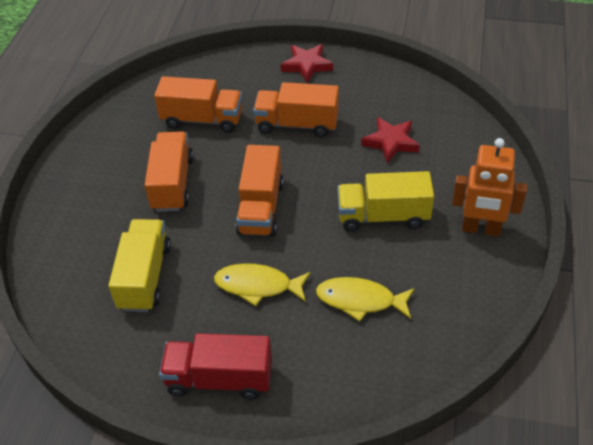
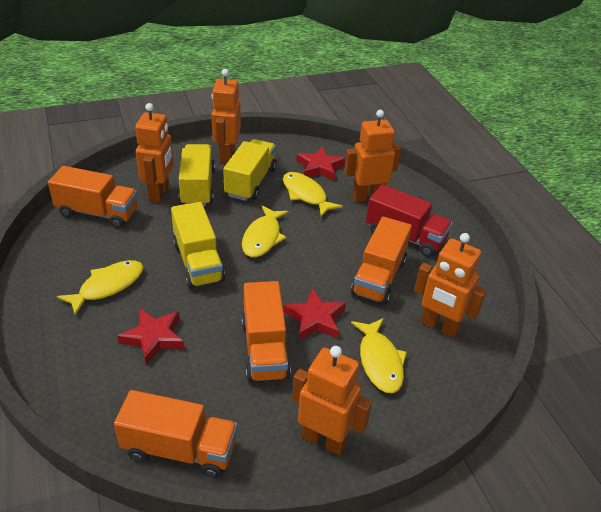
orange robot: 1 -> 5
red star: 2 -> 3
yellow fish: 2 -> 4
yellow truck: 2 -> 3

